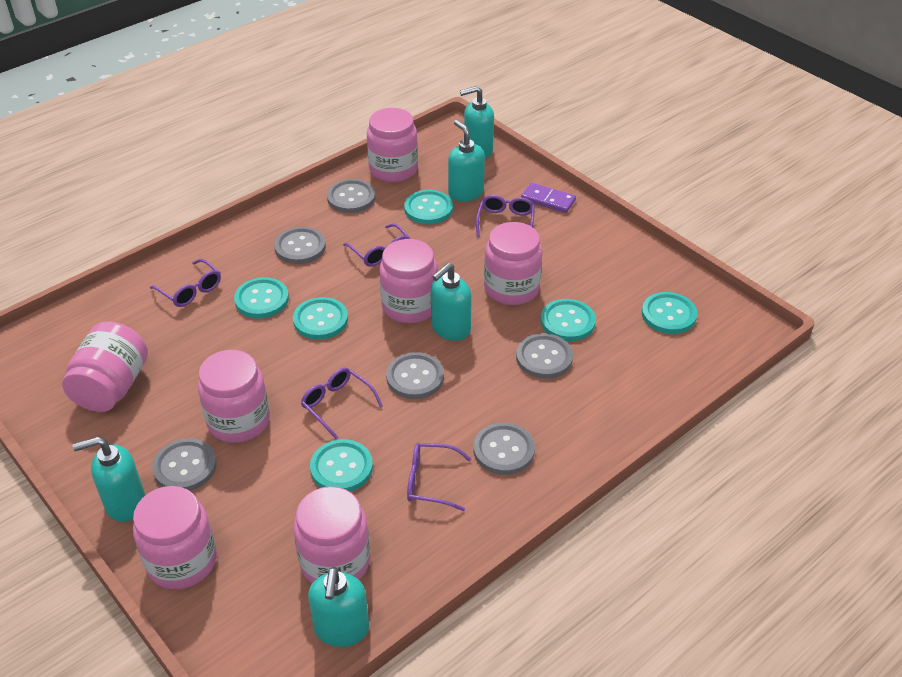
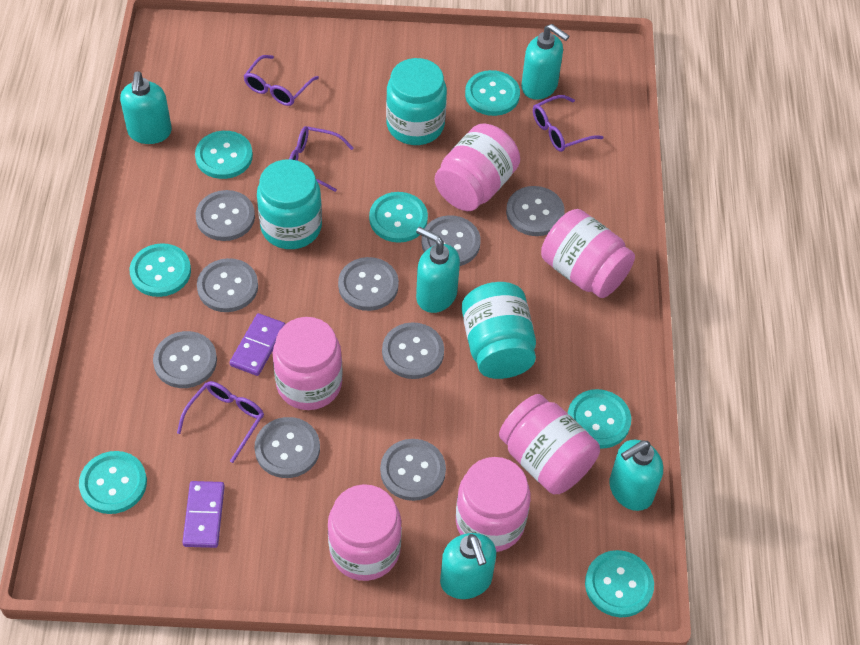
grey button: 6 -> 9
pink jar: 7 -> 6
purple domino: 1 -> 2
purple glasses: 5 -> 4
turquoise button: 6 -> 7
turquoise jar: 0 -> 3

